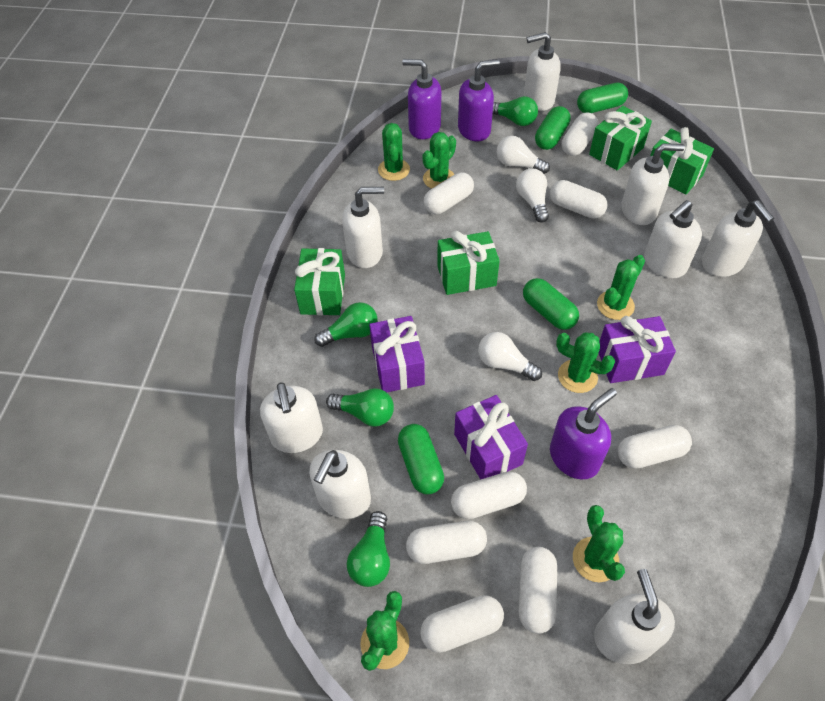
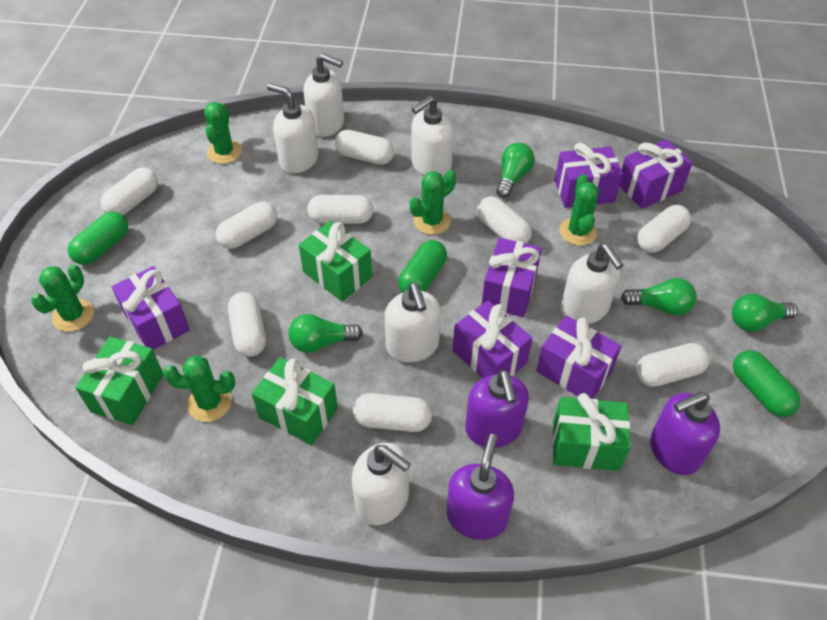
green cactus: 6 -> 5
green capsule: 4 -> 3
purple gift: 3 -> 6
white capsule: 8 -> 9
white light bulb: 3 -> 0
white soap dispenser: 8 -> 6

